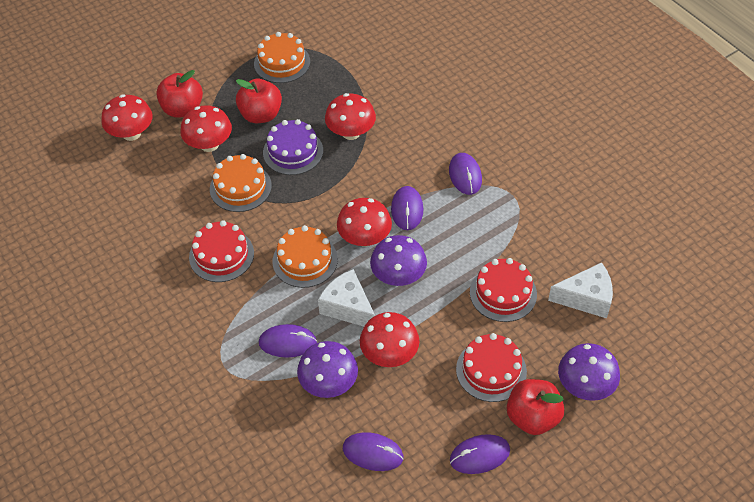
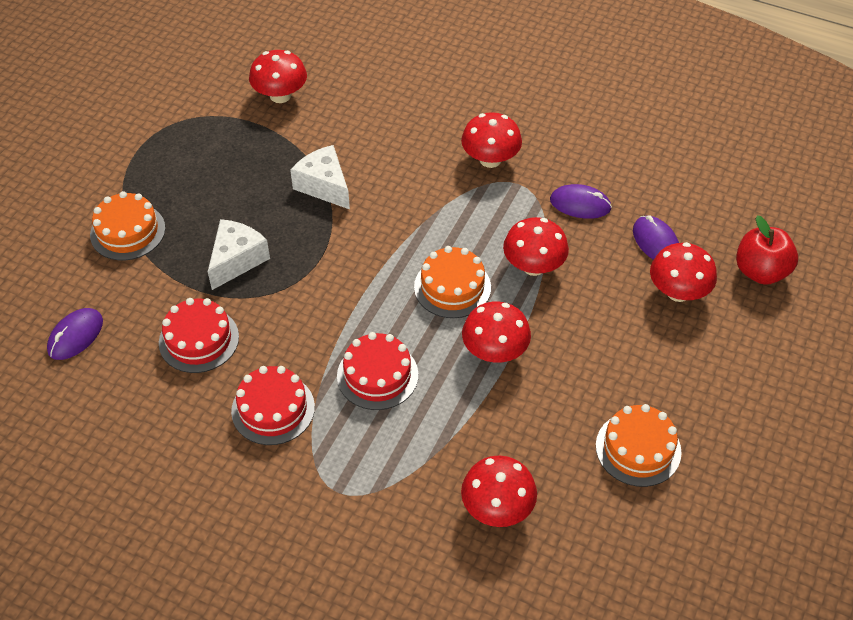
purple cake: 1 -> 0
purple mouse: 5 -> 3
purple mushroom: 3 -> 0
red apple: 3 -> 1
red mushroom: 5 -> 6

